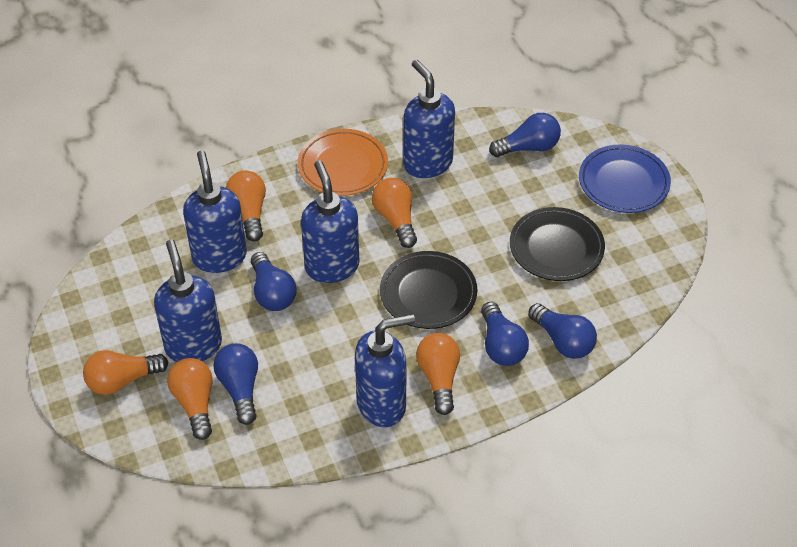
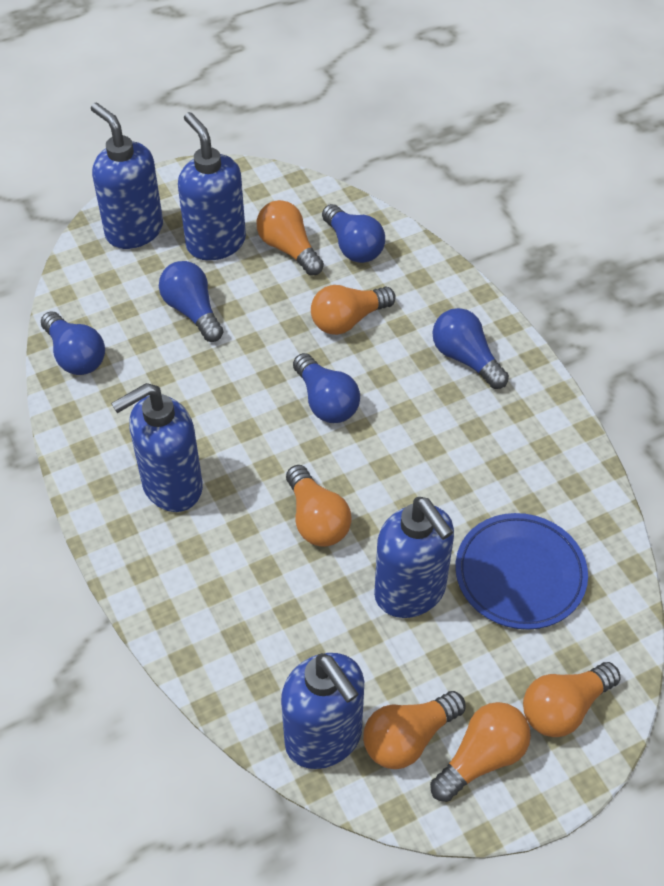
black plate: 2 -> 0
orange light bulb: 5 -> 6
orange plate: 1 -> 0

